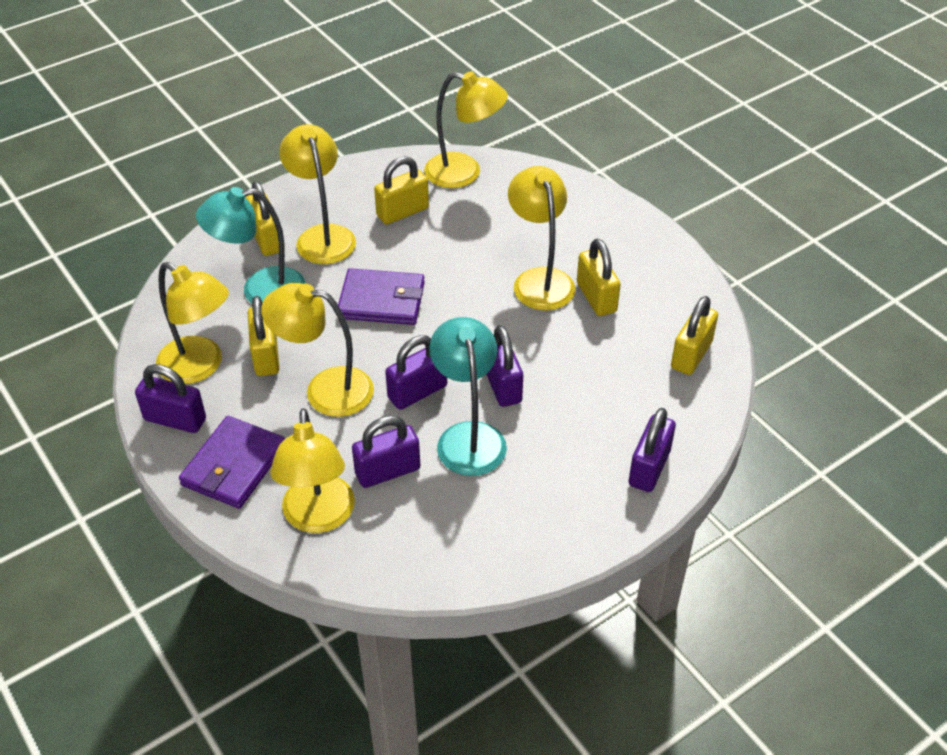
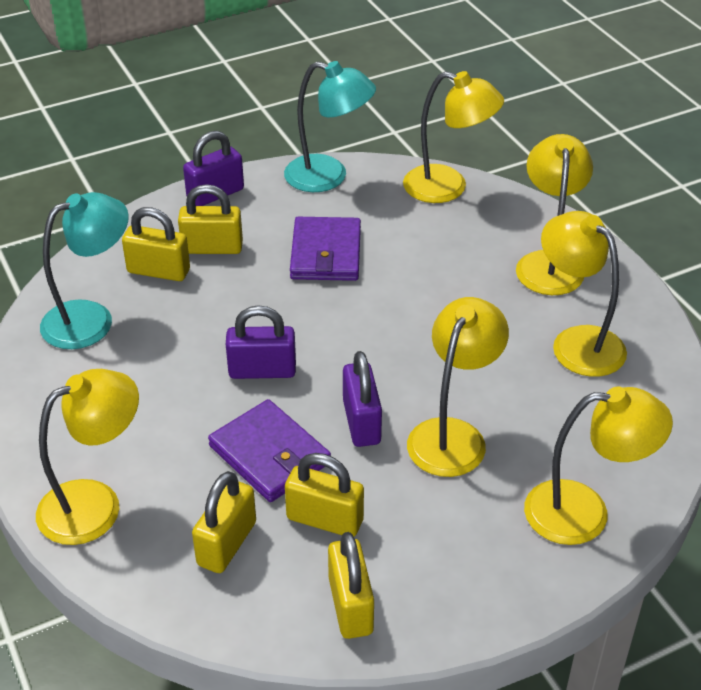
purple padlock: 5 -> 3

